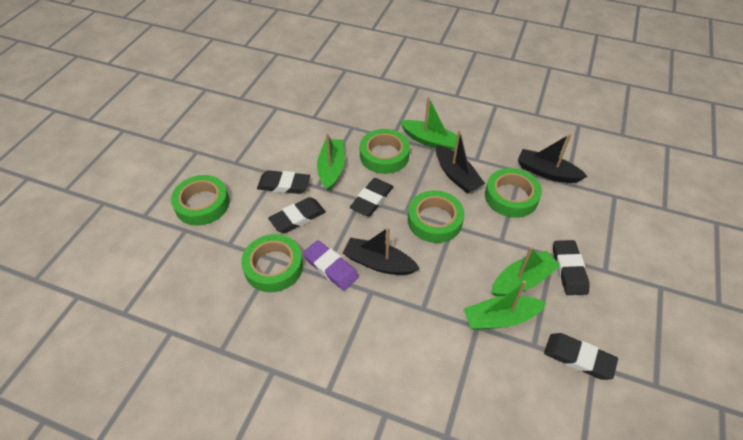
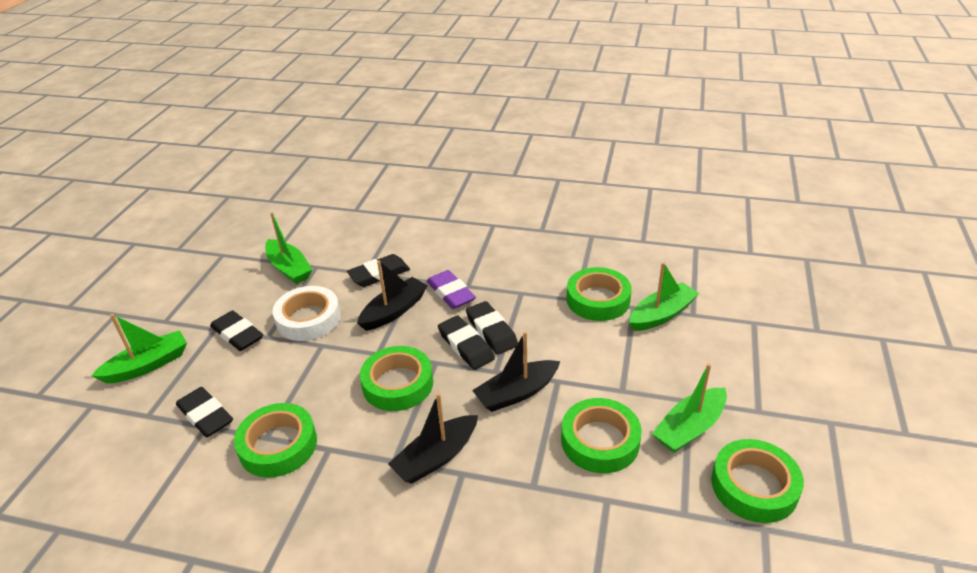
white tape: 0 -> 1

